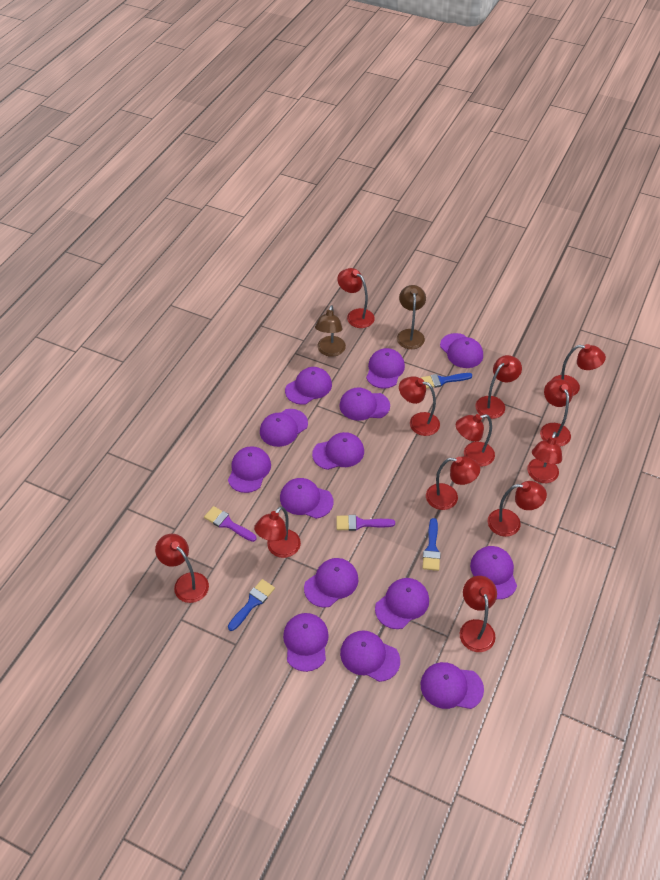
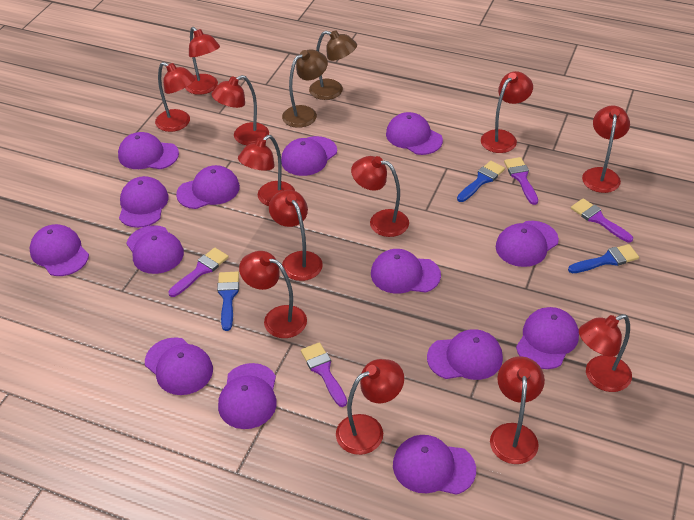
purple brush: 2 -> 4

